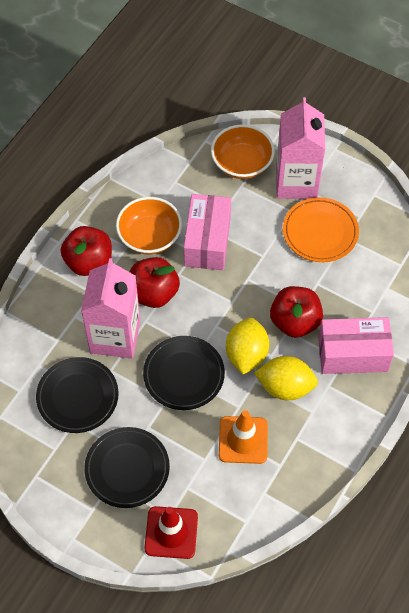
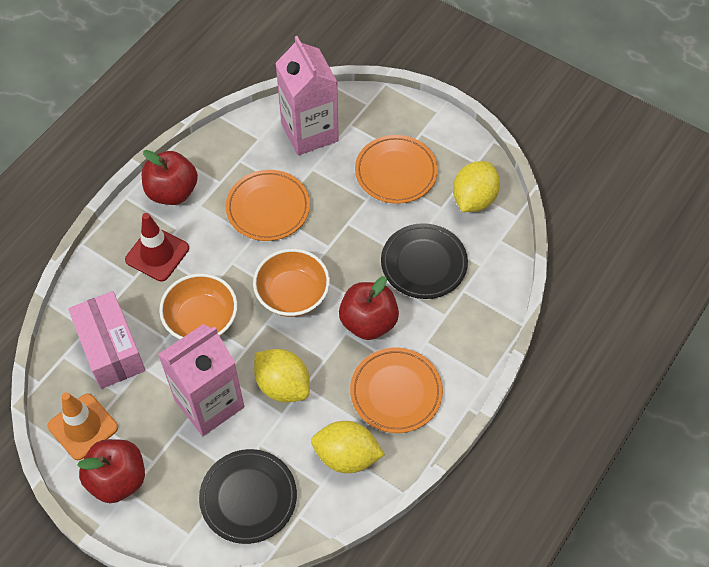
black plate: 3 -> 2
orange plate: 1 -> 3
pink box: 2 -> 1
yellow lemon: 2 -> 3

